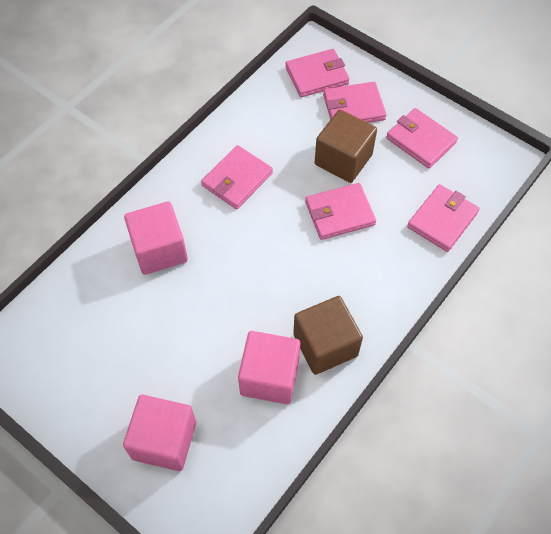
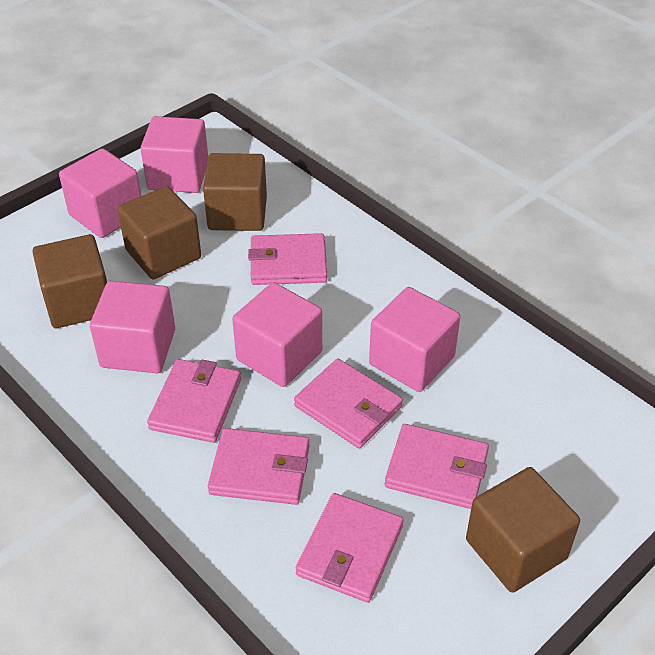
brown cube: 2 -> 4
pink cube: 3 -> 5

